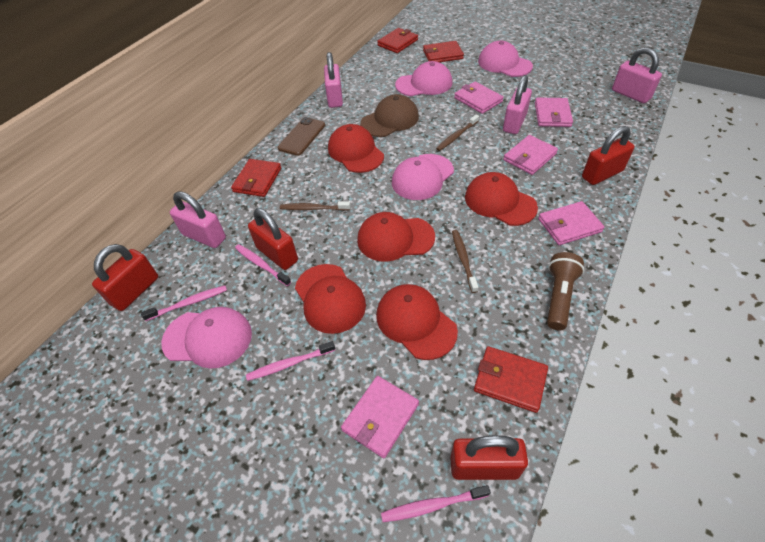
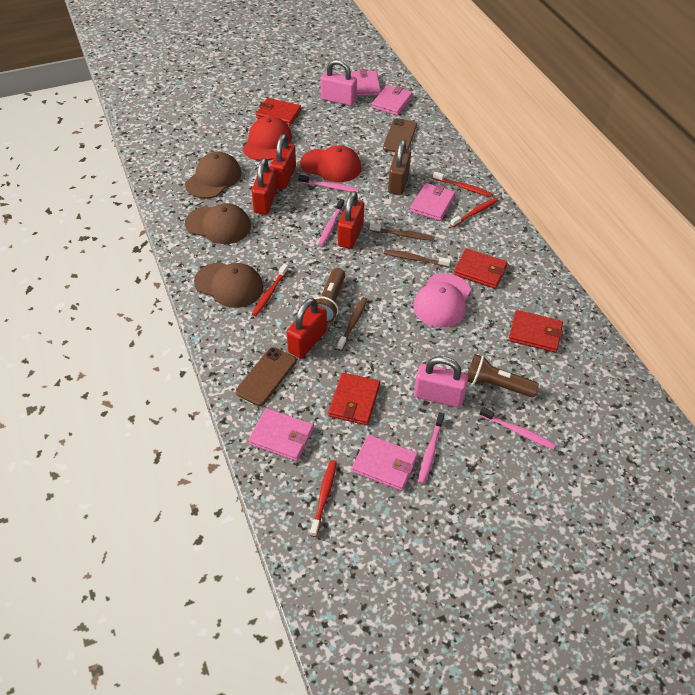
brown cap: 1 -> 3
brown flashlight: 1 -> 2
brown padlock: 0 -> 1
brown phone: 1 -> 2
pink cap: 4 -> 1
pink padlock: 4 -> 2
red cap: 5 -> 2
red toothbrush: 0 -> 4

